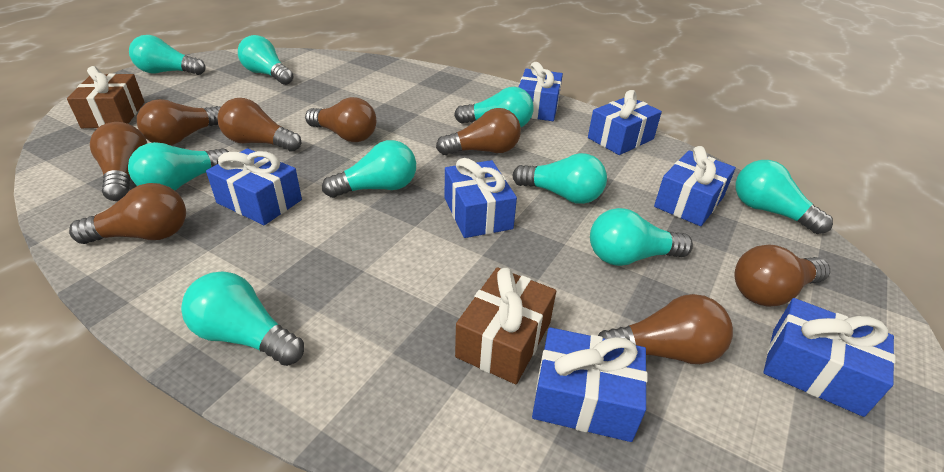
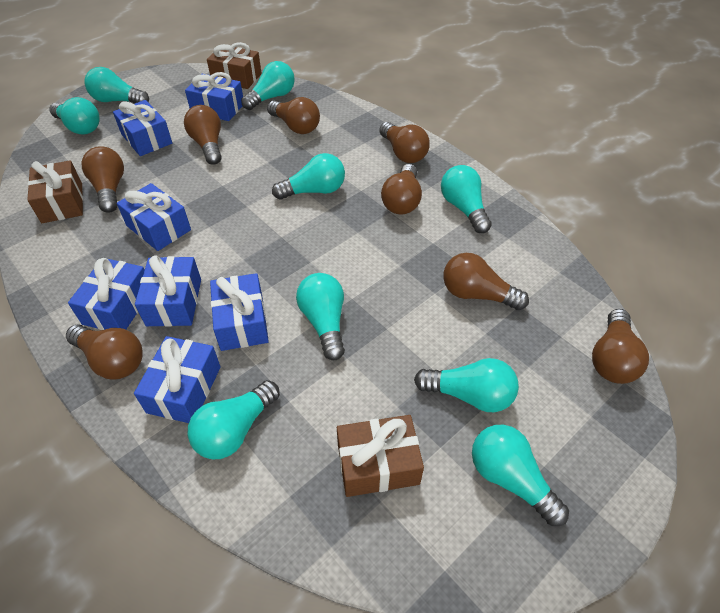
brown gift: 2 -> 3

